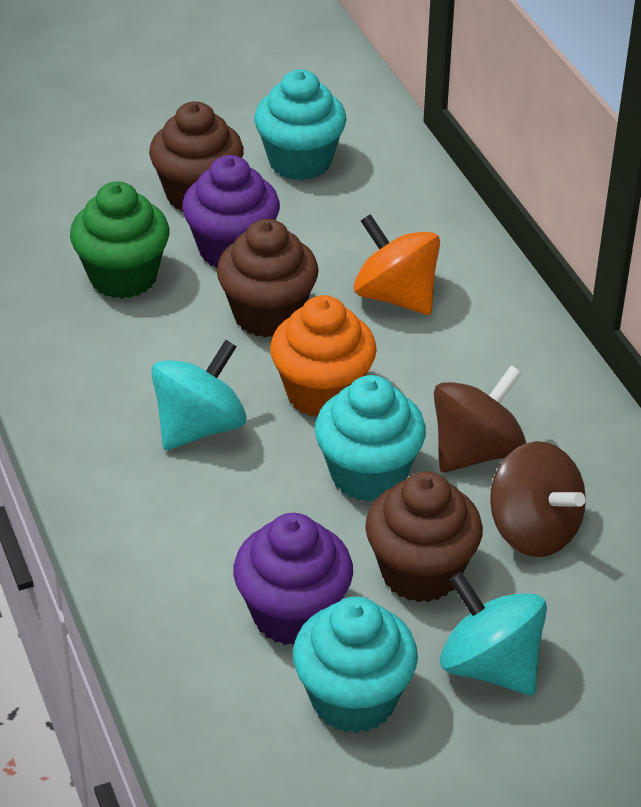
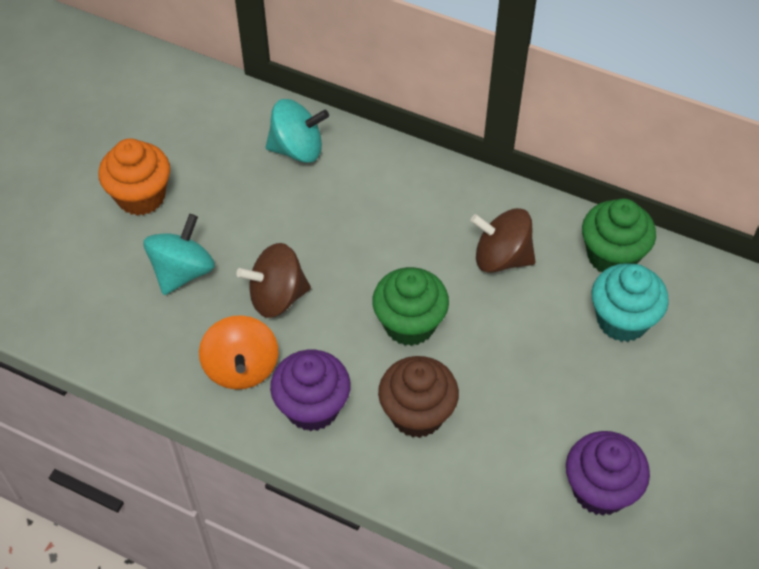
brown cupcake: 3 -> 1
green cupcake: 1 -> 2
turquoise cupcake: 3 -> 1

